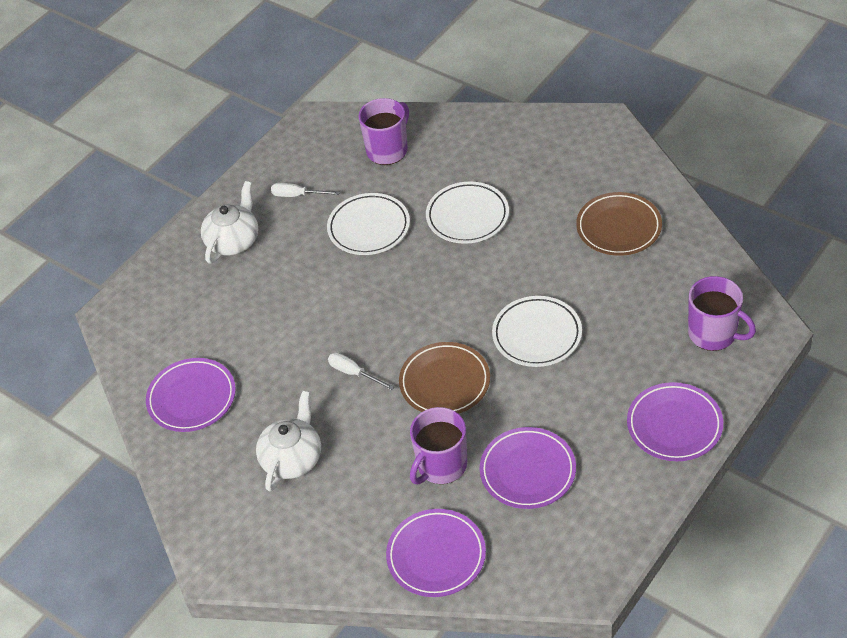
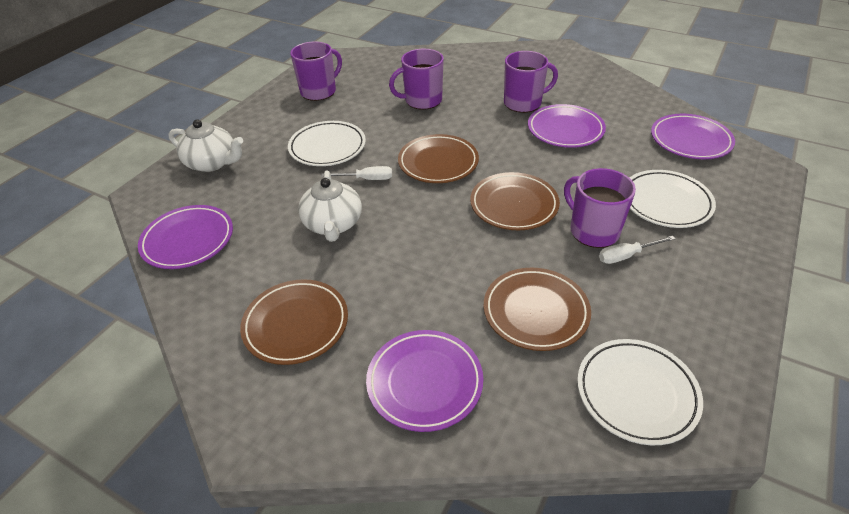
brown plate: 2 -> 4
purple mug: 3 -> 4

